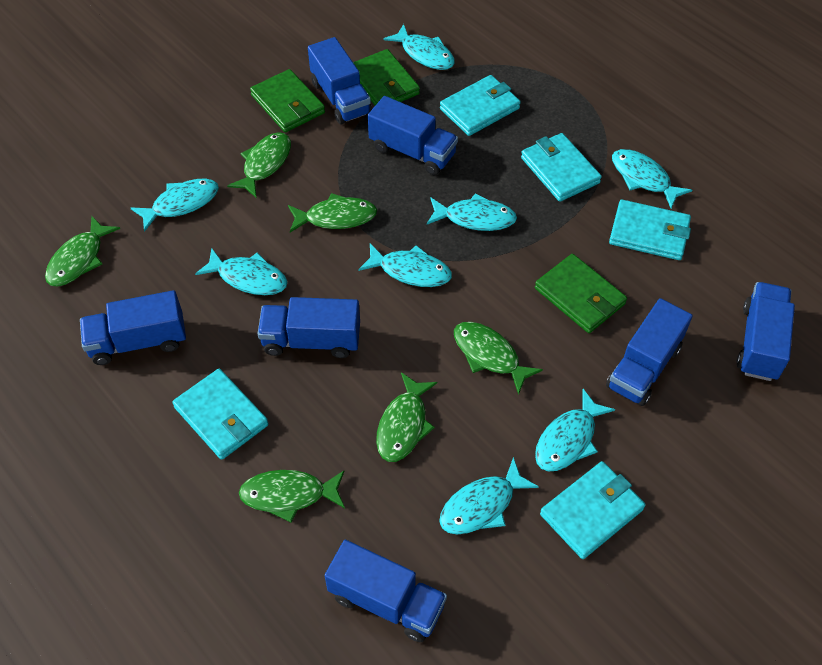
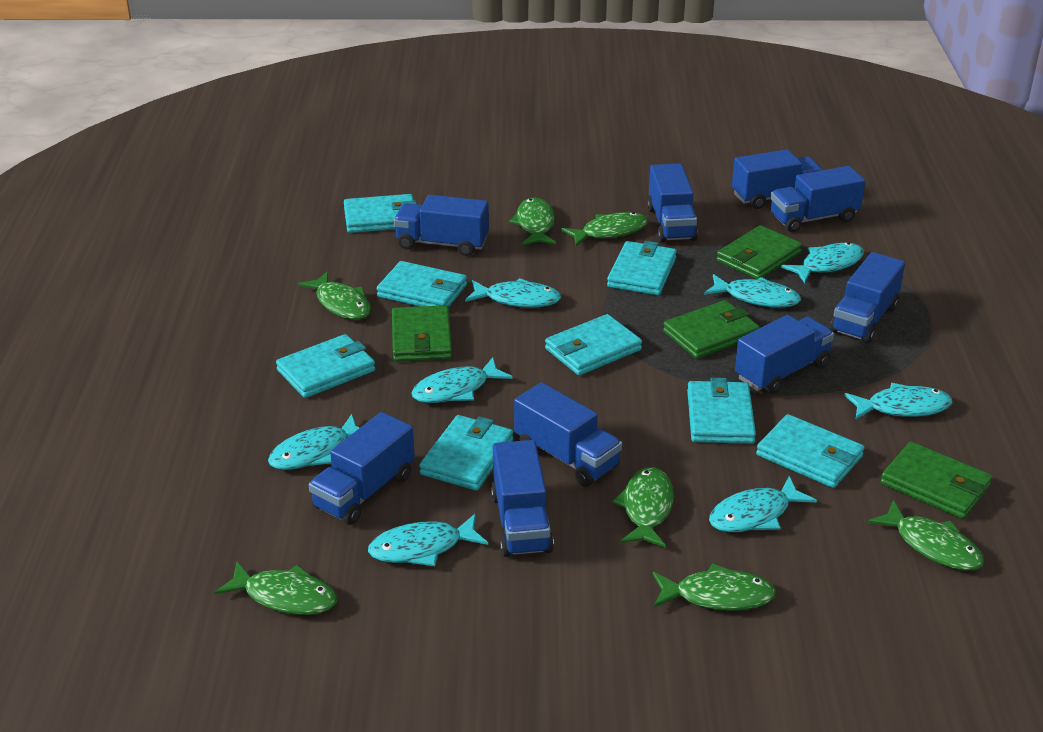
blue truck: 7 -> 9
green fish: 6 -> 7
green wallet: 3 -> 4
turquoise wallet: 5 -> 8

